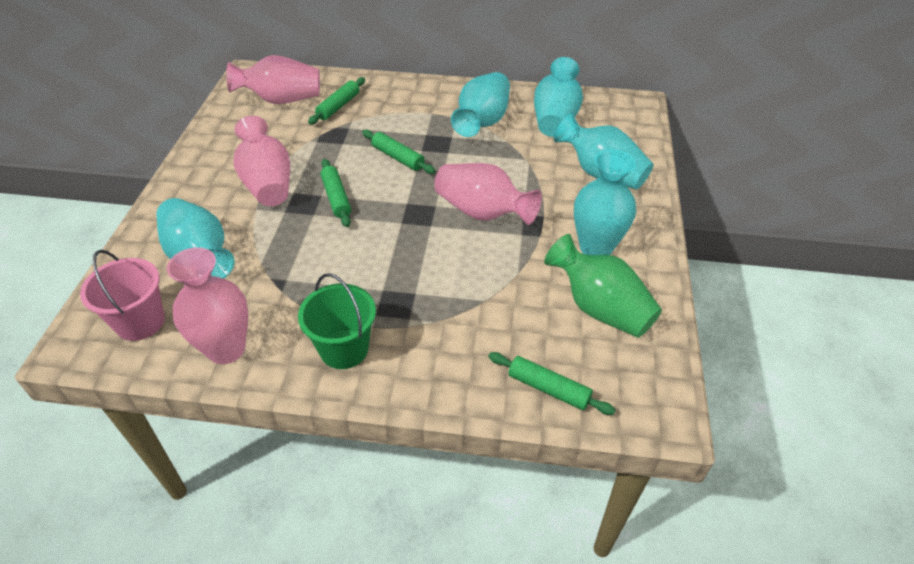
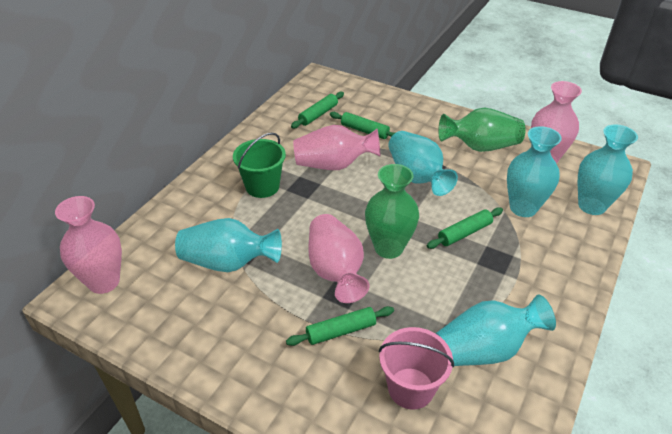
green vase: 1 -> 2

